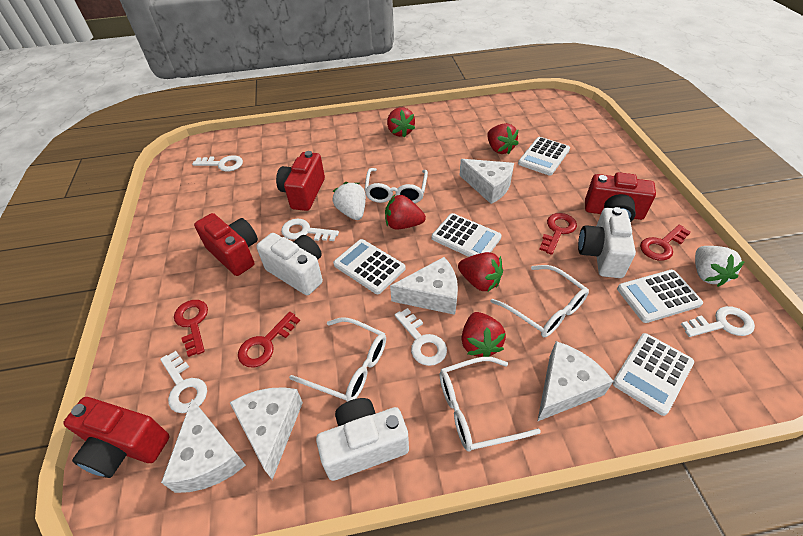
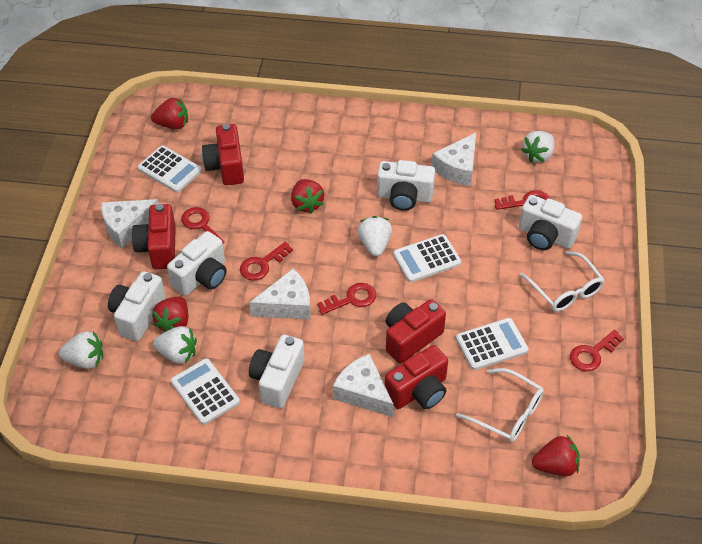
red key: 4 -> 5
red strawberry: 5 -> 4
white calculator: 5 -> 4
white camera: 3 -> 5
white cheese: 5 -> 4
white glasses: 4 -> 2
white key: 5 -> 0
white strawberry: 2 -> 4

